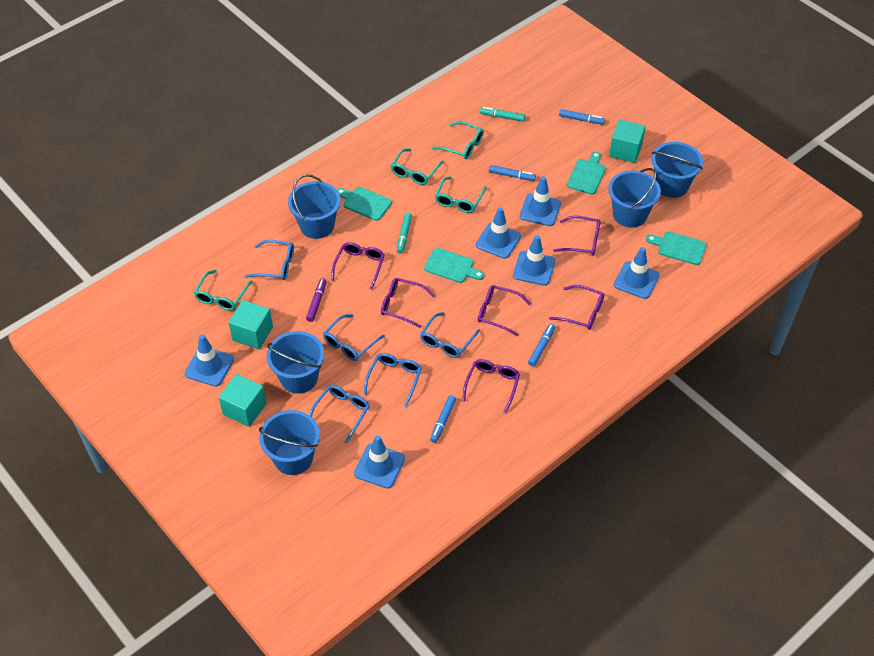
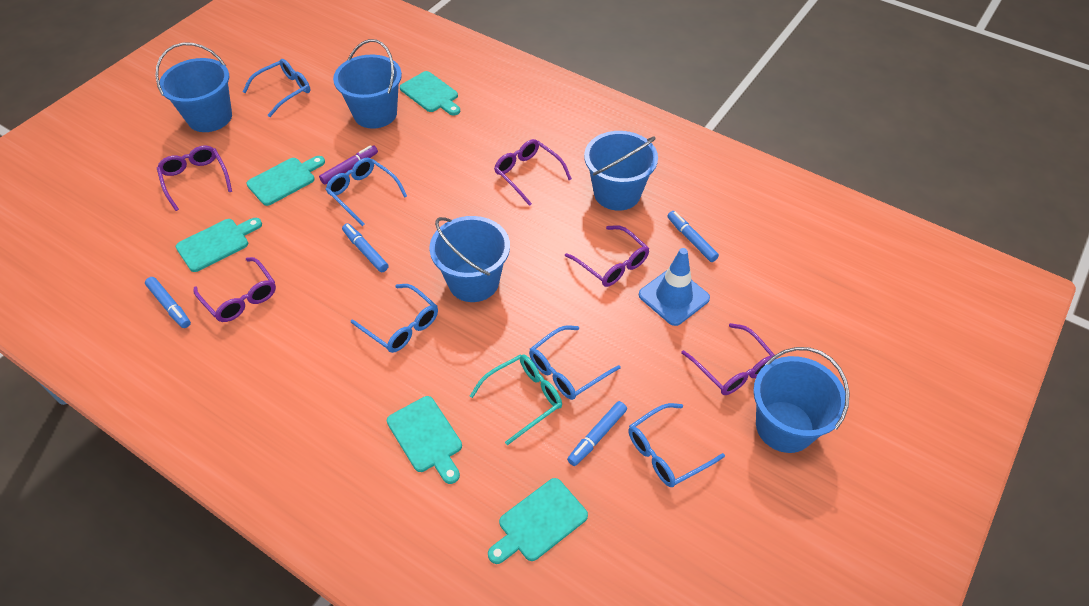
blue traffic cone: 6 -> 1
purple glasses: 6 -> 5
turquoise cube: 3 -> 0
turquoise cutting board: 4 -> 5
turquoise glasses: 4 -> 1
turquoise marker: 2 -> 0

